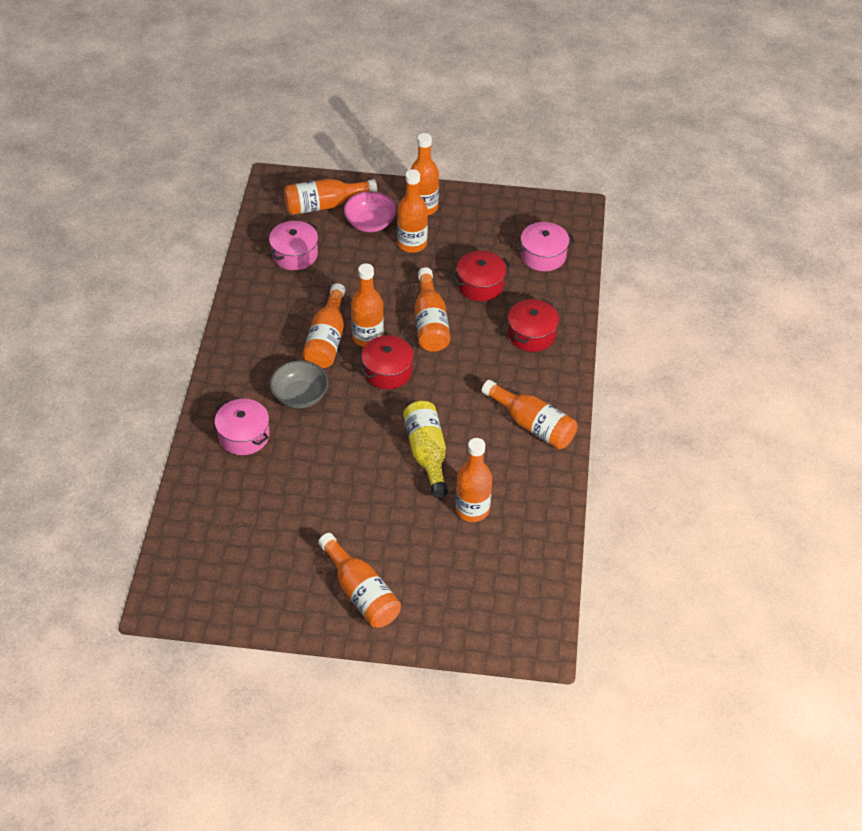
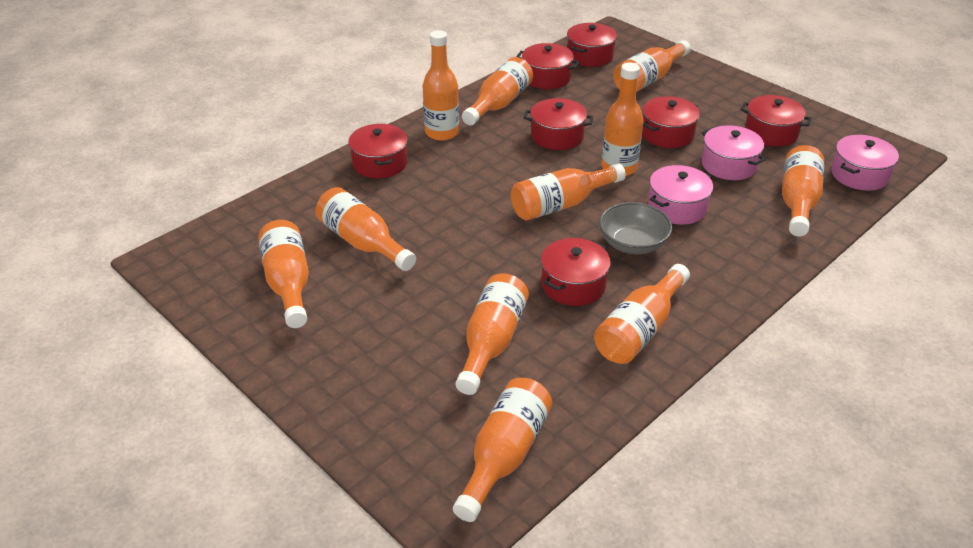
orange bottle: 9 -> 11
pink bowl: 1 -> 0
red pot: 3 -> 7
yellow bottle: 1 -> 0

